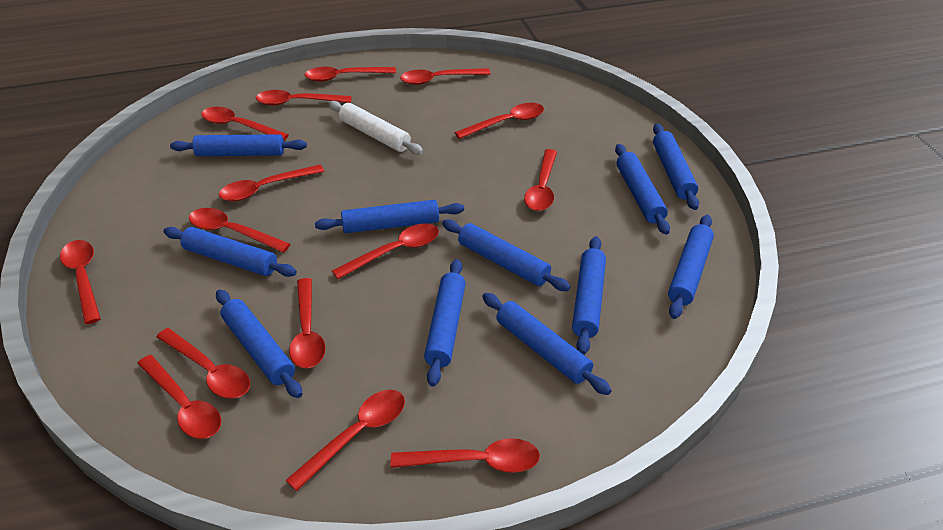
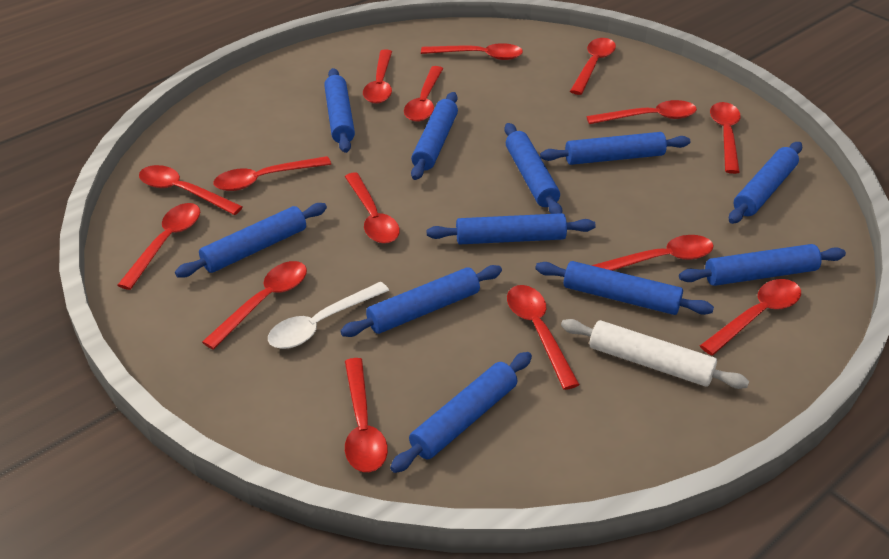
white spoon: 0 -> 1

